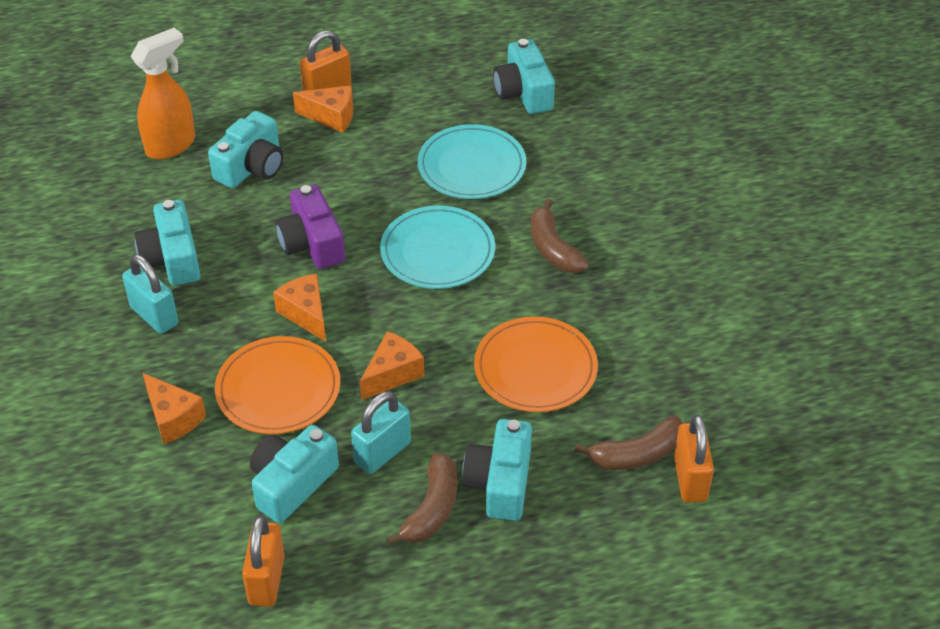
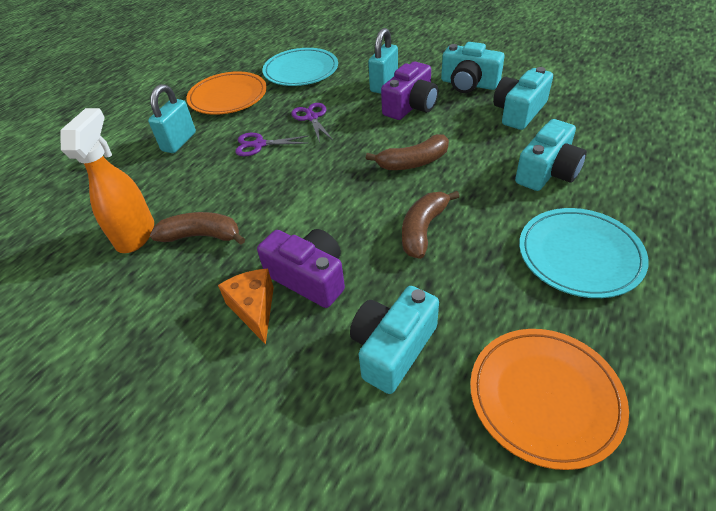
orange cheese: 4 -> 1
orange padlock: 3 -> 0
purple camera: 1 -> 2
purple scissors: 0 -> 2
turquoise camera: 5 -> 4

